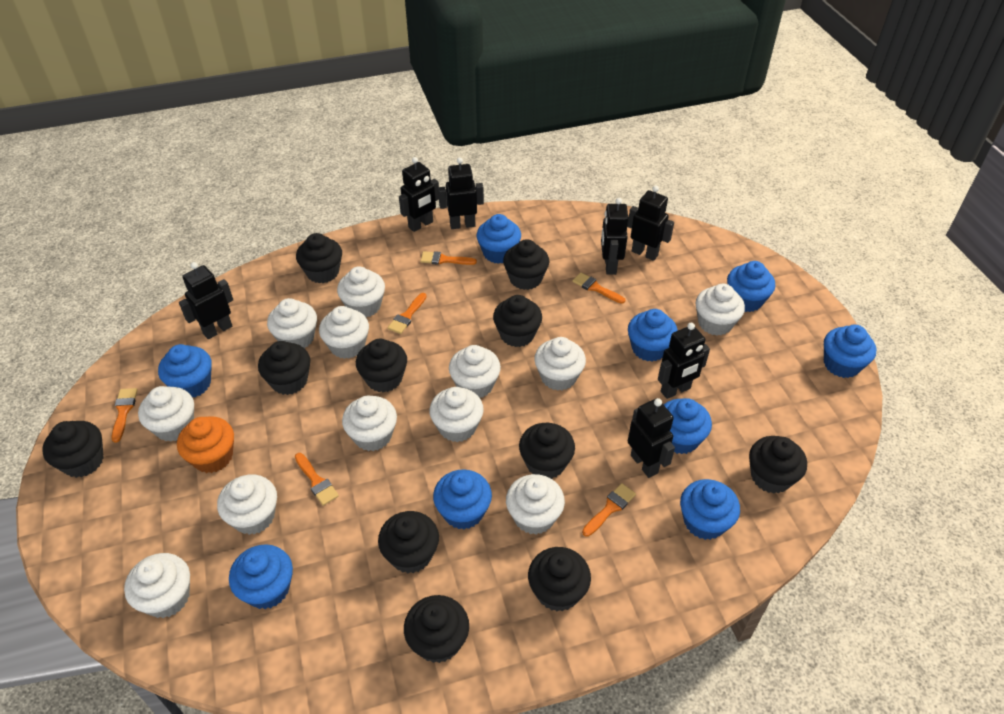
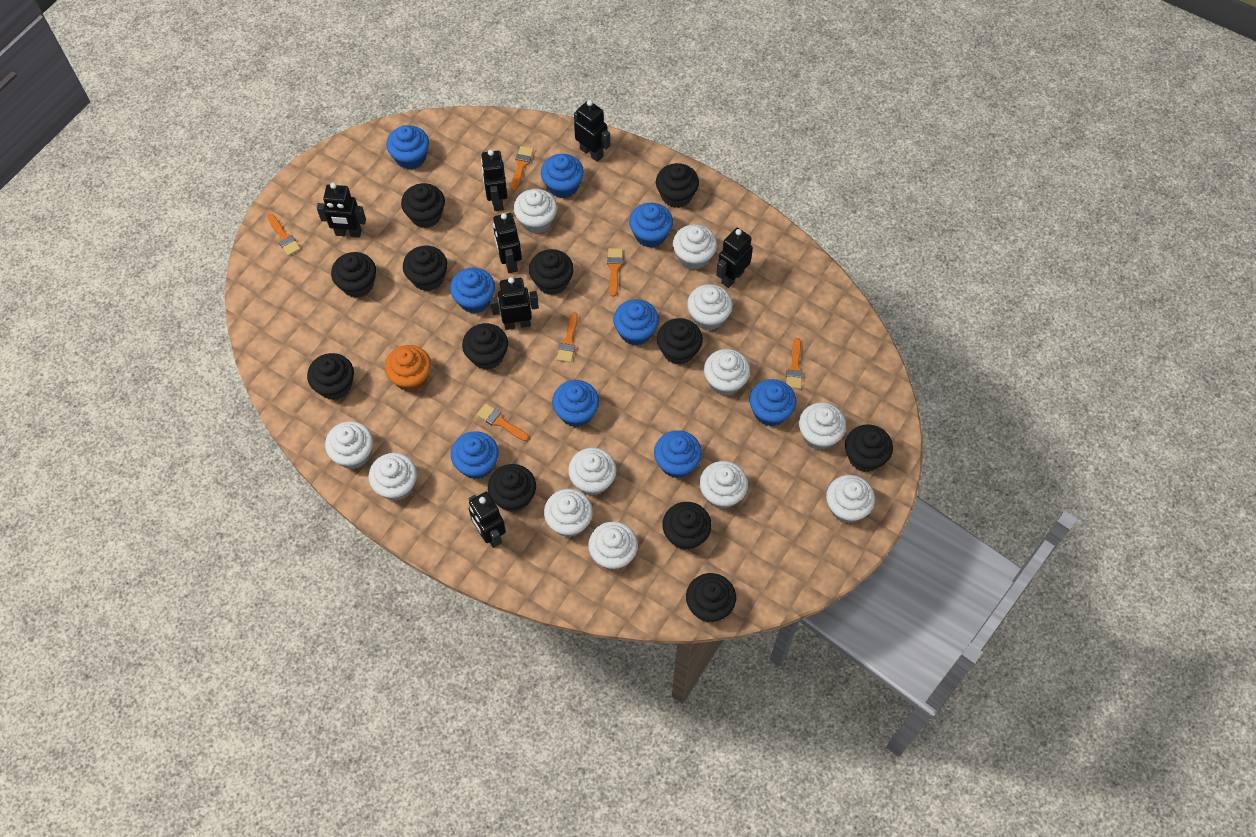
black cupcake: 11 -> 12

